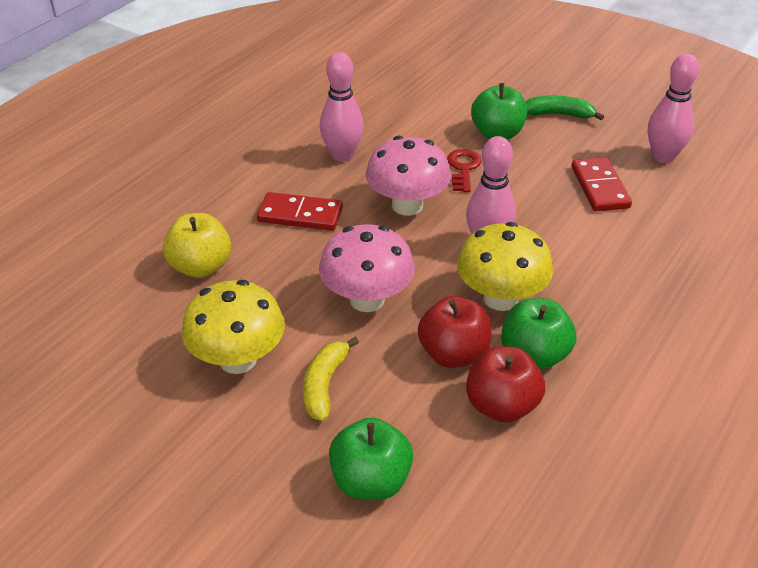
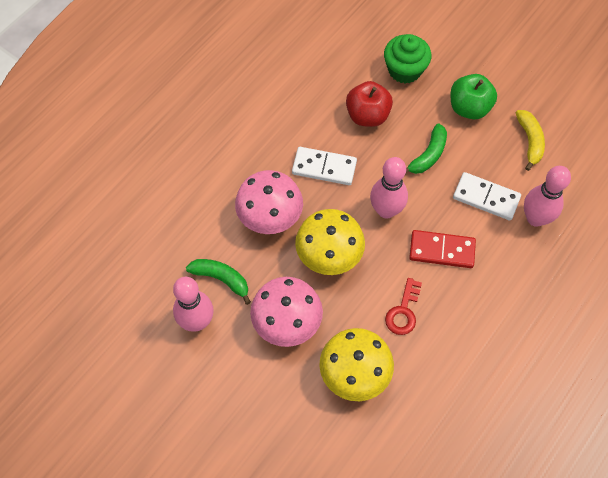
green apple: 3 -> 1
green banana: 1 -> 2
green cupcake: 0 -> 1
red apple: 2 -> 1
red domino: 2 -> 1
white domino: 0 -> 2
yellow apple: 1 -> 0

